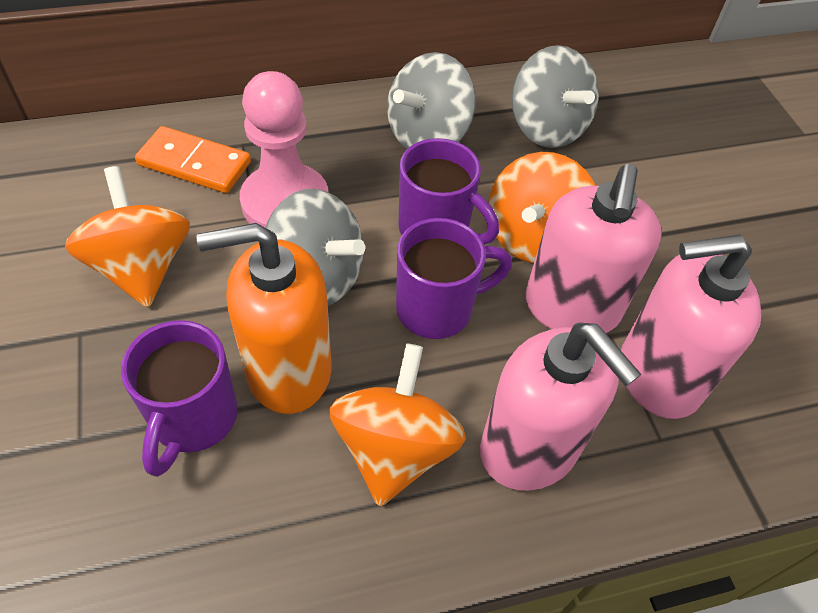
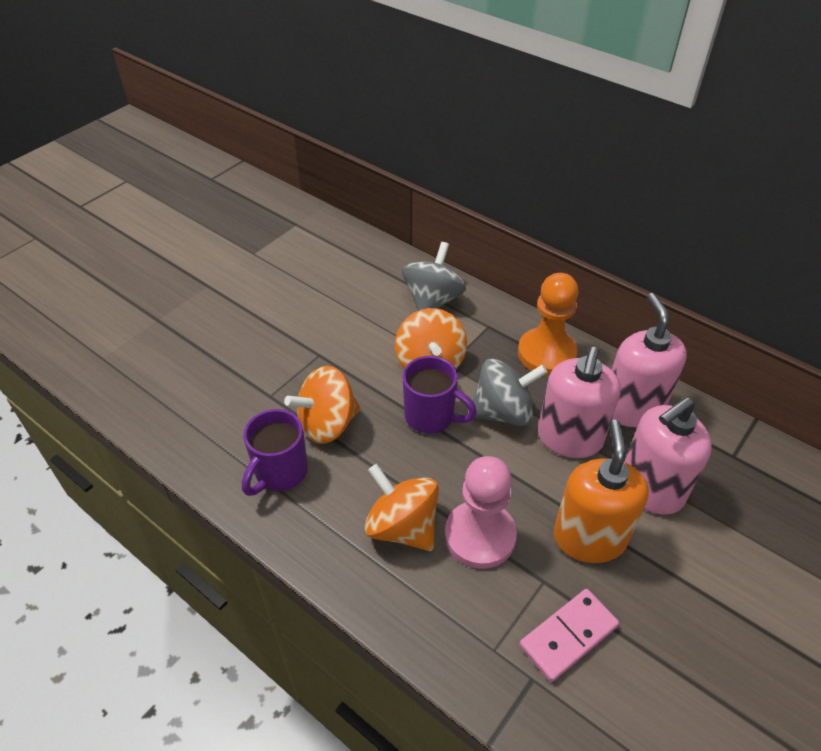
grey spinning top: 3 -> 2
orange domino: 1 -> 0
orange pawn: 0 -> 1
pink domino: 0 -> 1
purple mug: 3 -> 2

